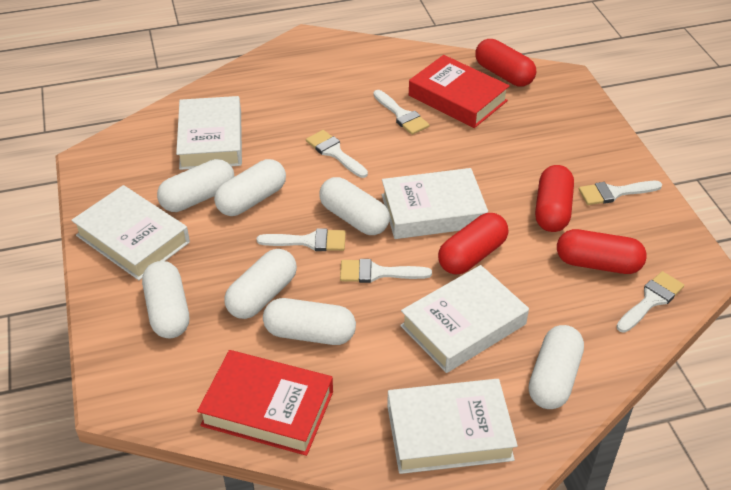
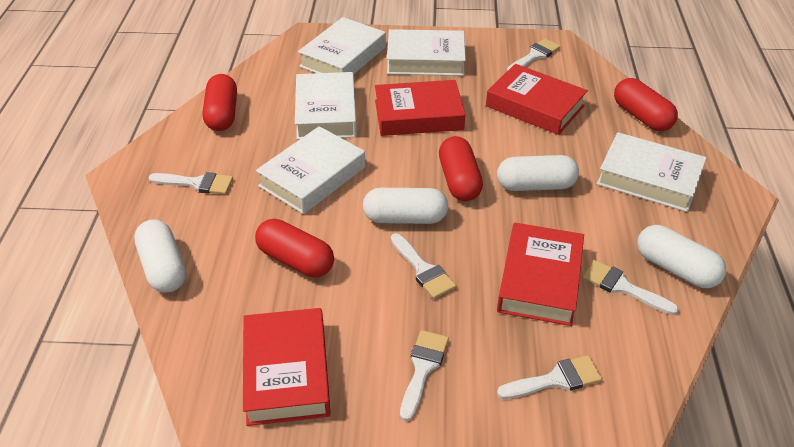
red book: 2 -> 4
white capsule: 7 -> 4

